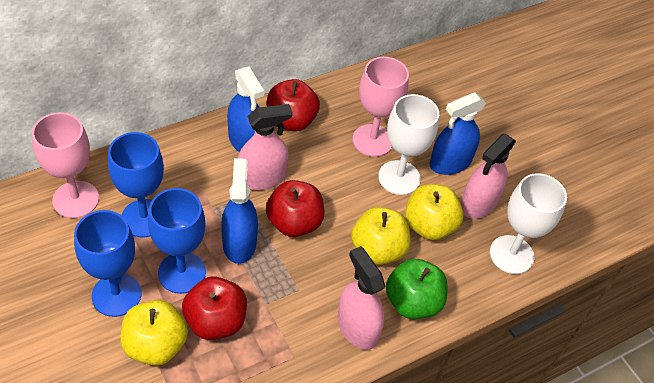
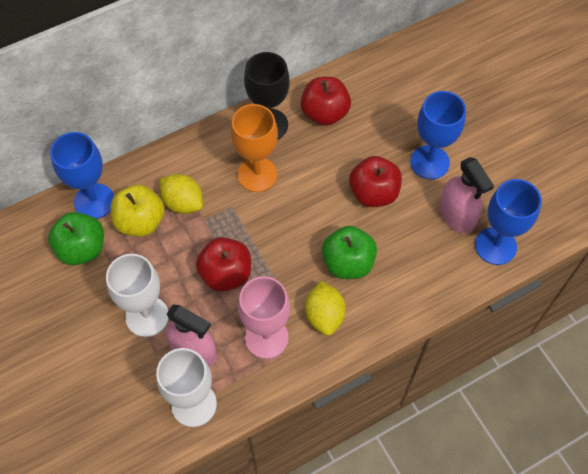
black goblet: 0 -> 1
blue spray bottle: 3 -> 0
green apple: 1 -> 2
orange goblet: 0 -> 1
pink goblet: 2 -> 1
pink spray bottle: 3 -> 2
yellow apple: 3 -> 1
yellow lemon: 0 -> 2

